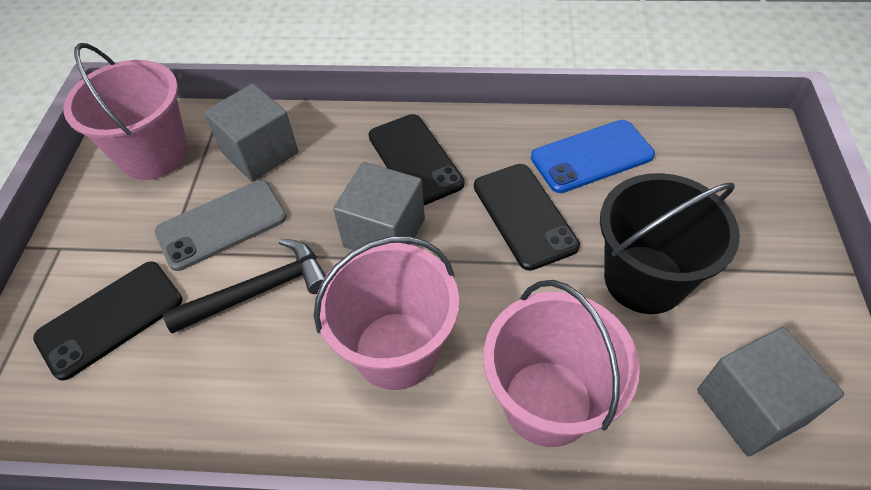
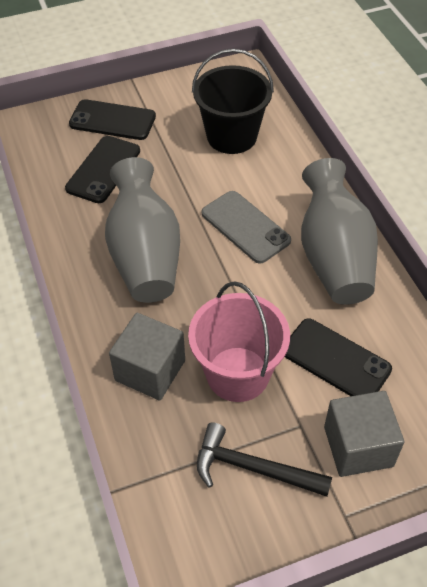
blue phone: 1 -> 0
grey cube: 3 -> 2
grey vase: 0 -> 2
pink bucket: 3 -> 1

